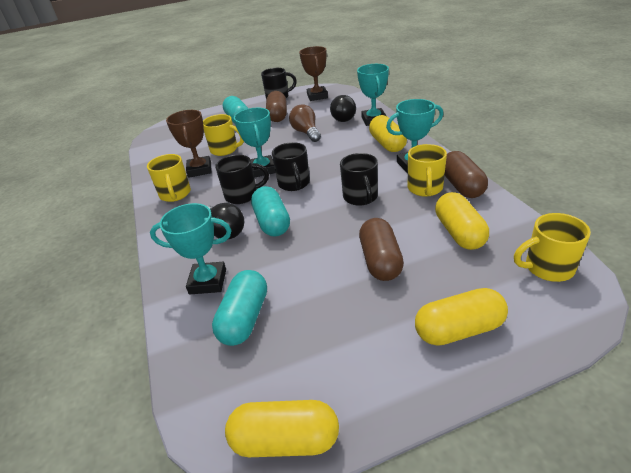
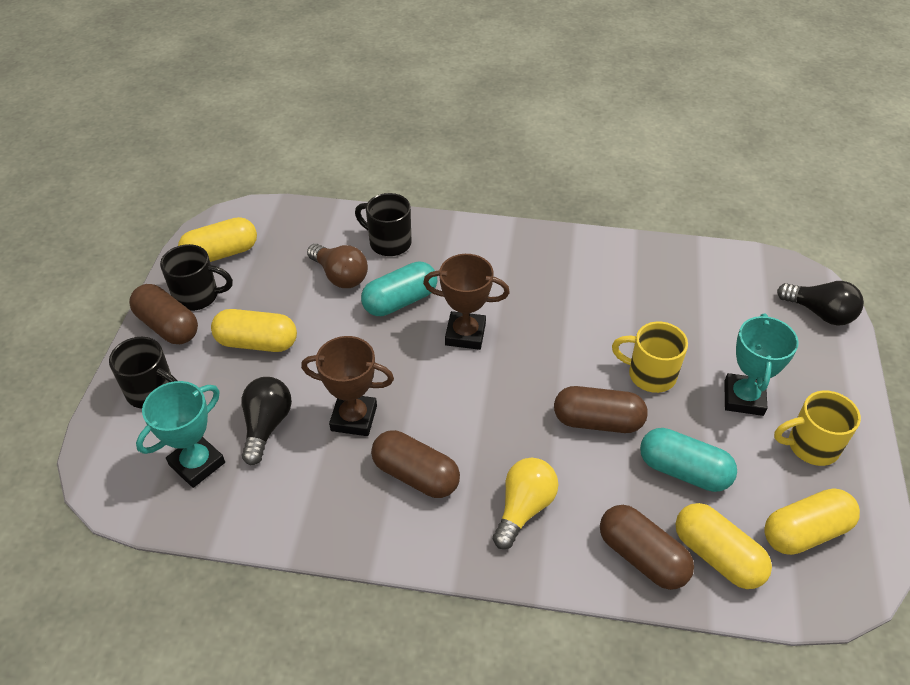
black mug: 4 -> 3
brown capsule: 3 -> 4
turquoise capsule: 3 -> 2
turquoise trophy: 4 -> 2
yellow light bulb: 0 -> 1
yellow mug: 4 -> 2

